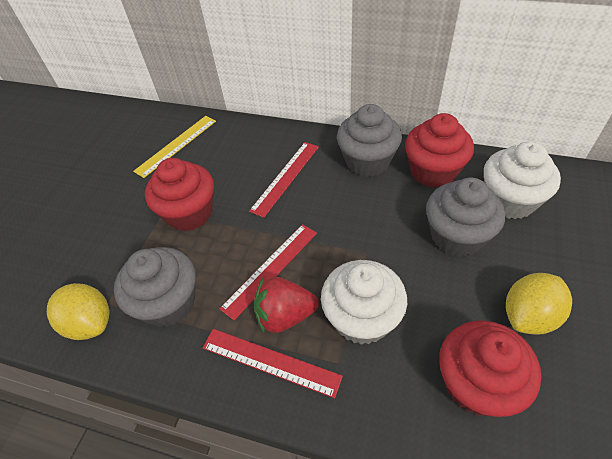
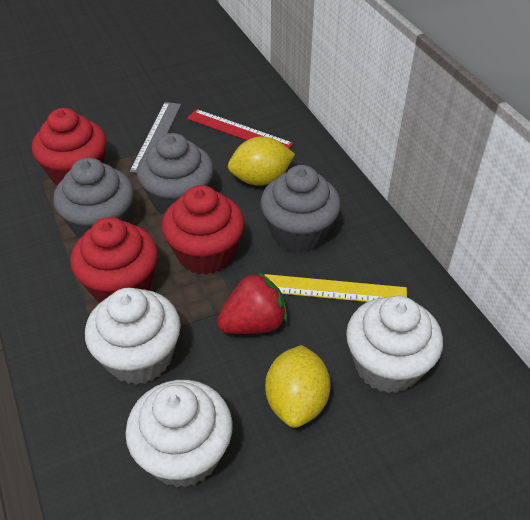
grey ruler: 0 -> 1
red ruler: 3 -> 1
white cupcake: 2 -> 3

